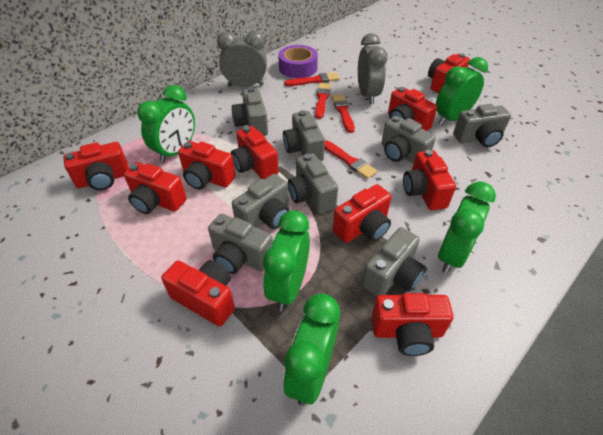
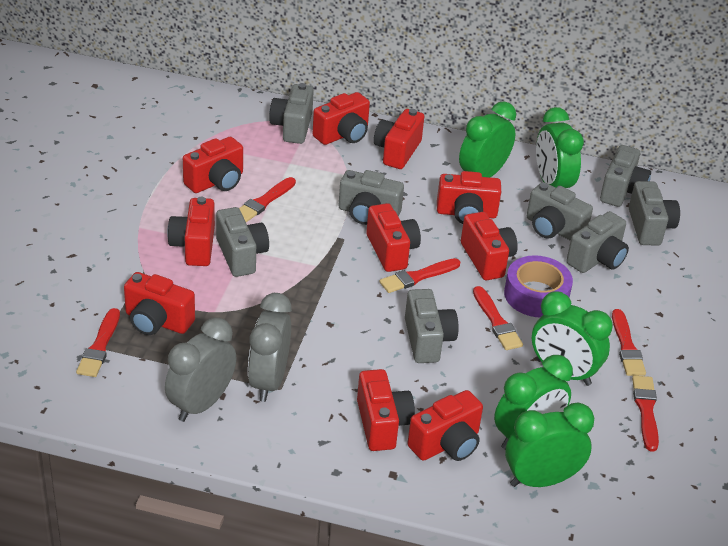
red brush: 4 -> 6

